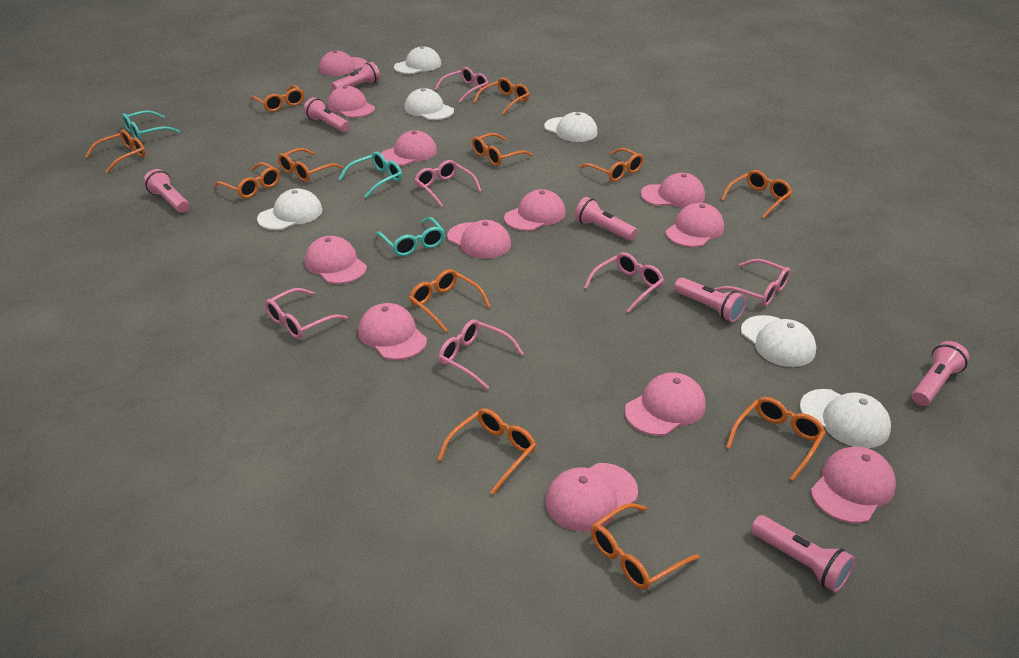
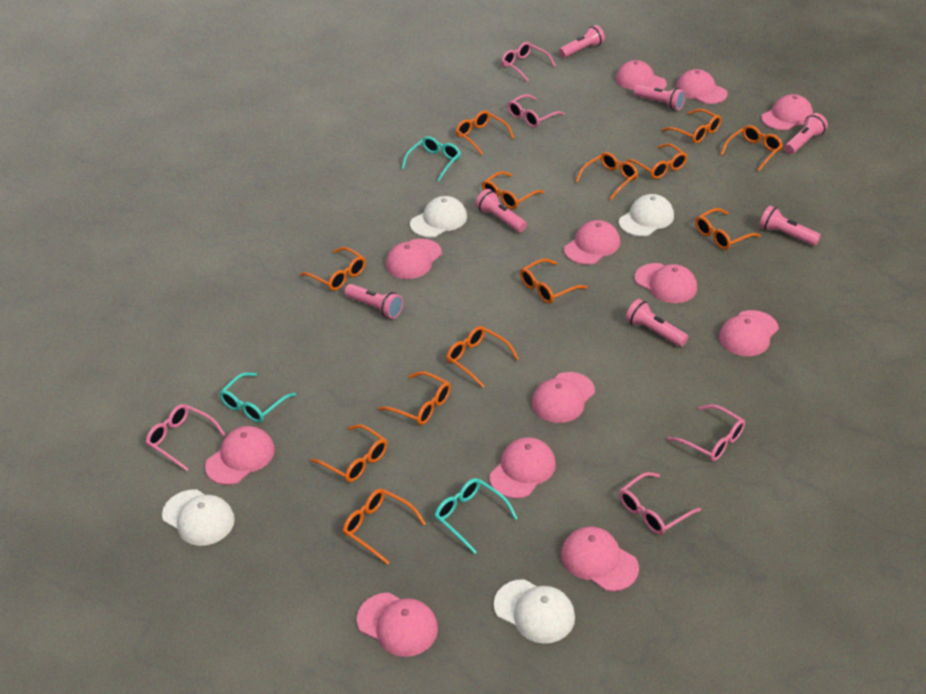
orange glasses: 12 -> 13
pink glasses: 6 -> 5
white cap: 6 -> 4

